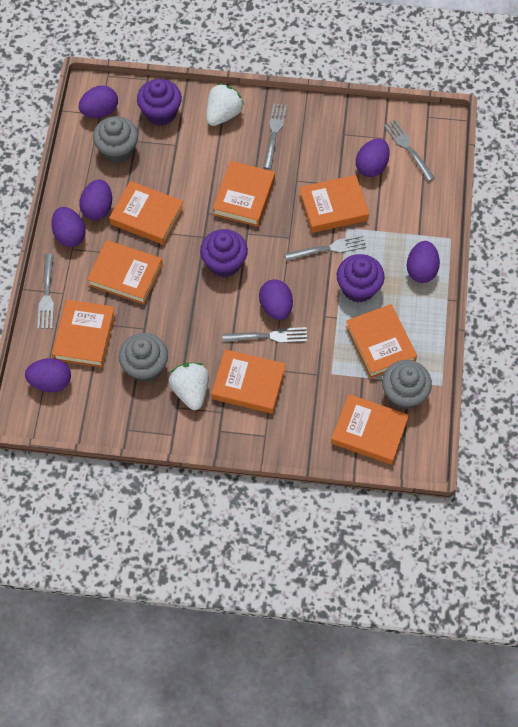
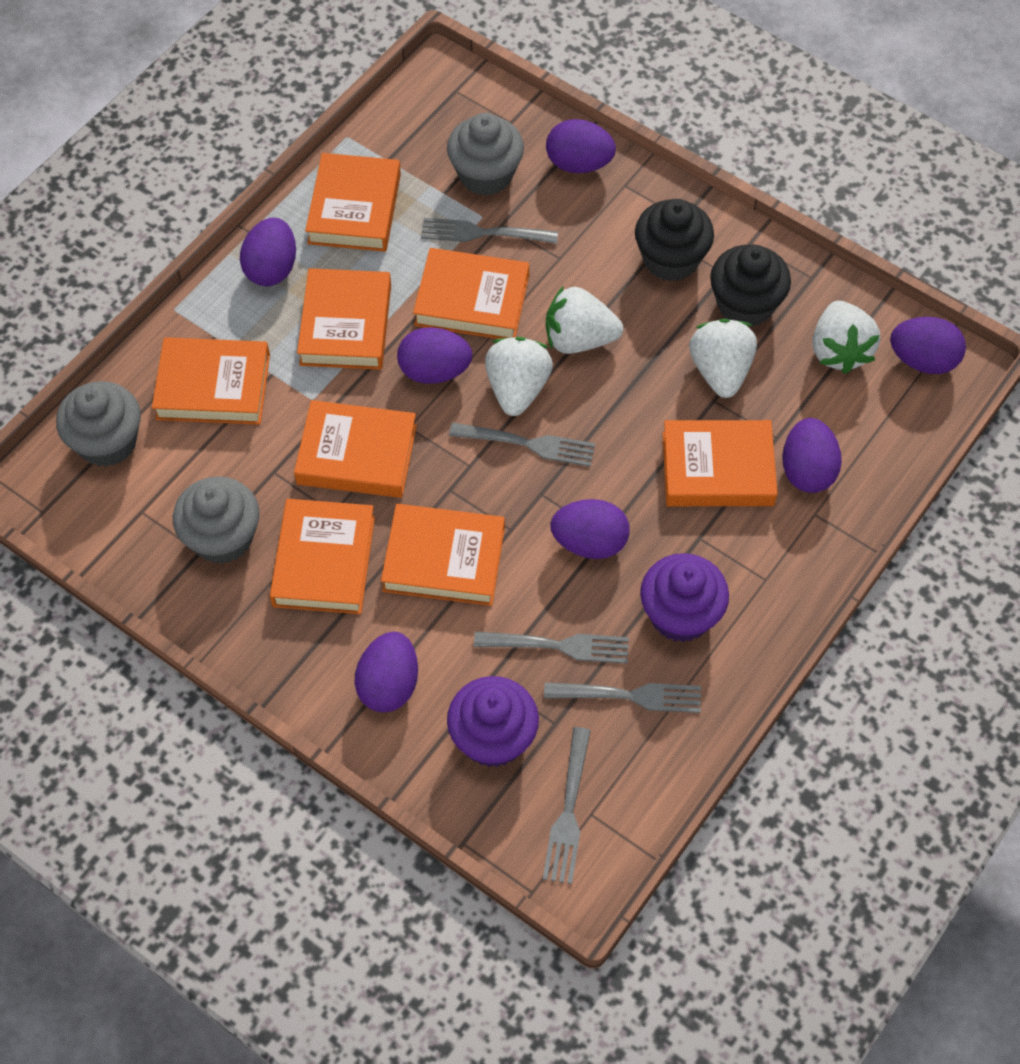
black cupcake: 0 -> 2
purple cupcake: 3 -> 2
white strawberry: 2 -> 4

